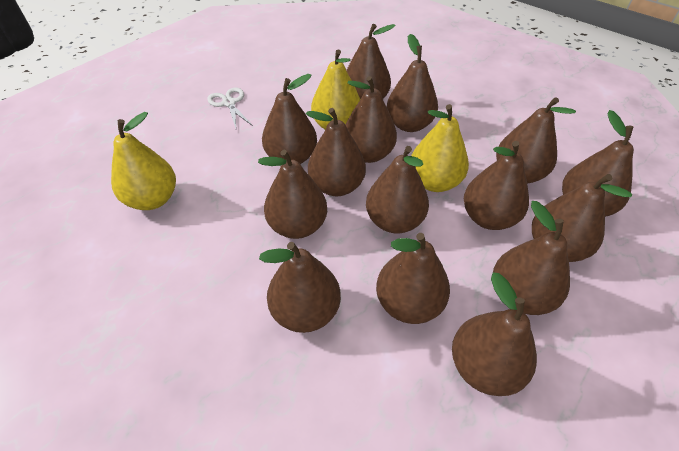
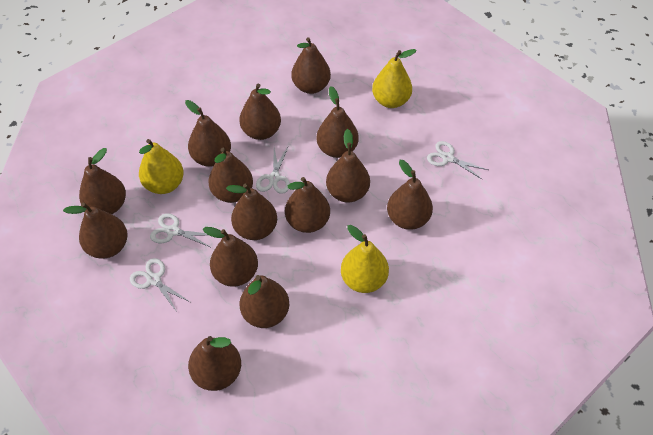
brown pear: 15 -> 14
white scissors: 1 -> 4

